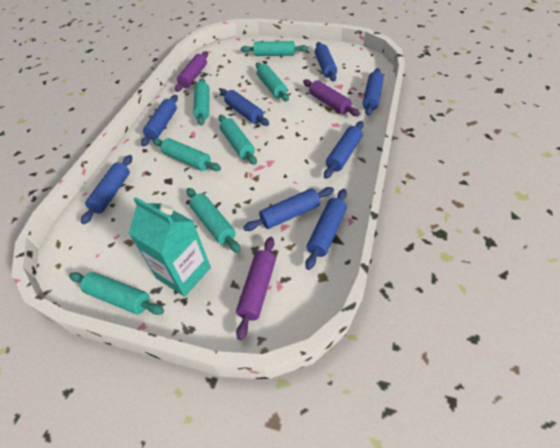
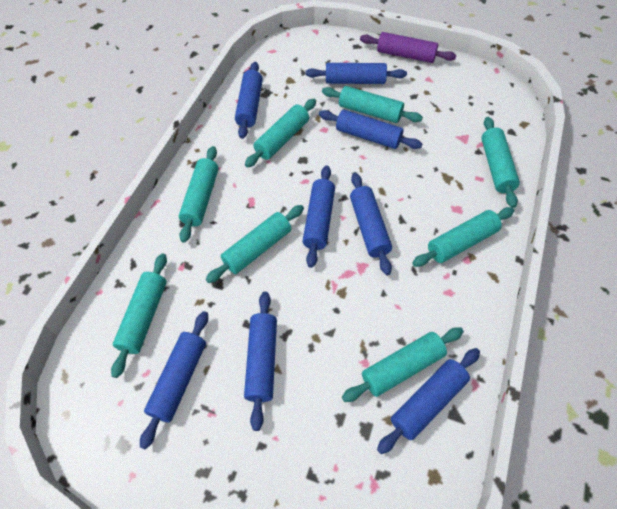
purple rolling pin: 3 -> 1
turquoise carton: 1 -> 0
turquoise rolling pin: 7 -> 8

